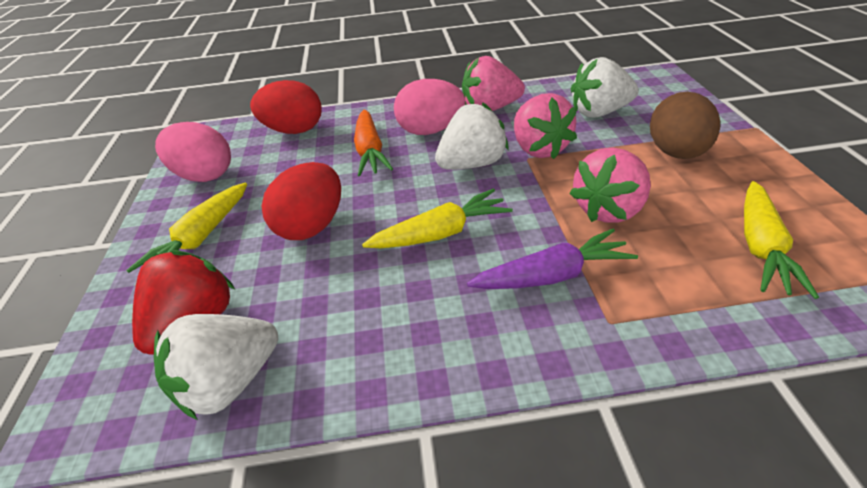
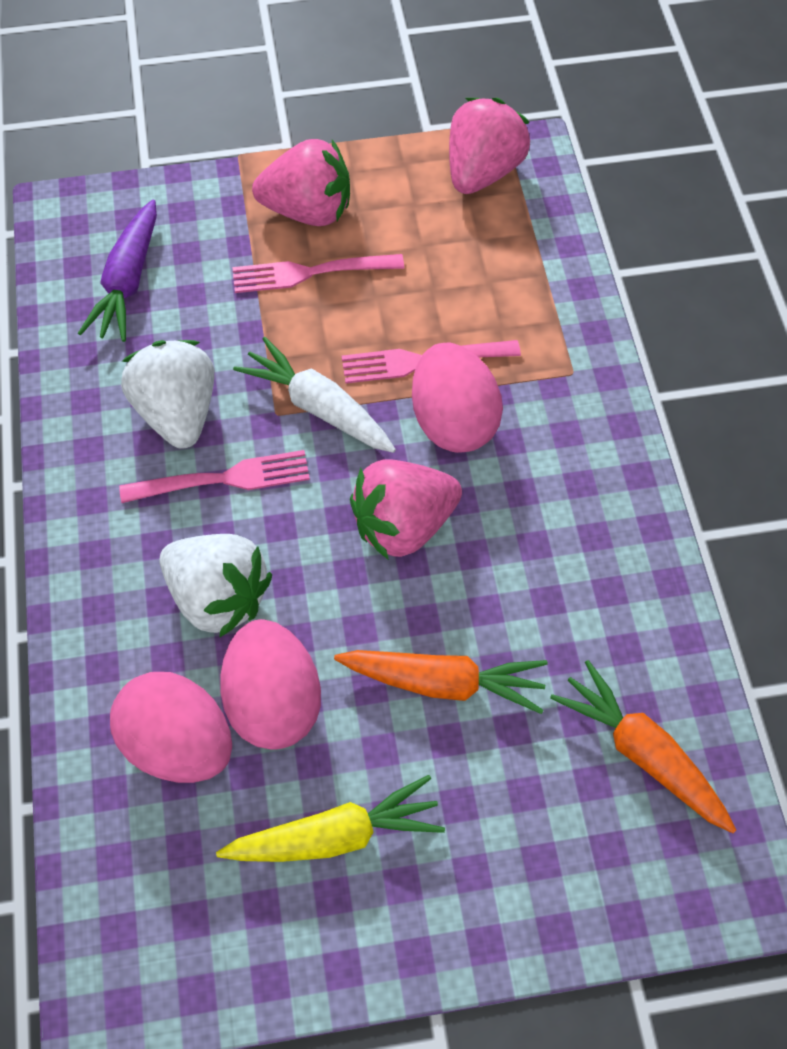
brown egg: 1 -> 0
orange carrot: 1 -> 2
pink egg: 2 -> 3
pink fork: 0 -> 3
red egg: 2 -> 0
red strawberry: 1 -> 0
white carrot: 0 -> 1
white strawberry: 3 -> 2
yellow carrot: 3 -> 1

